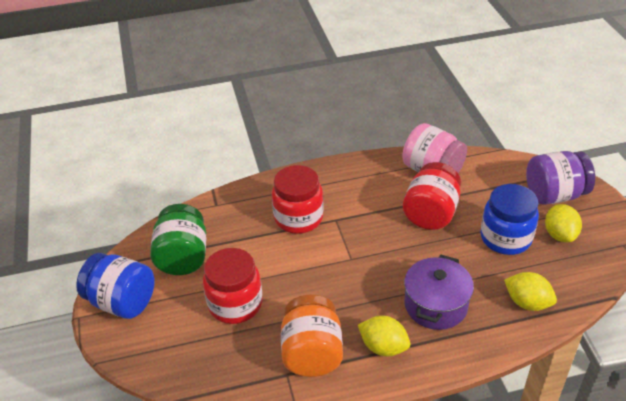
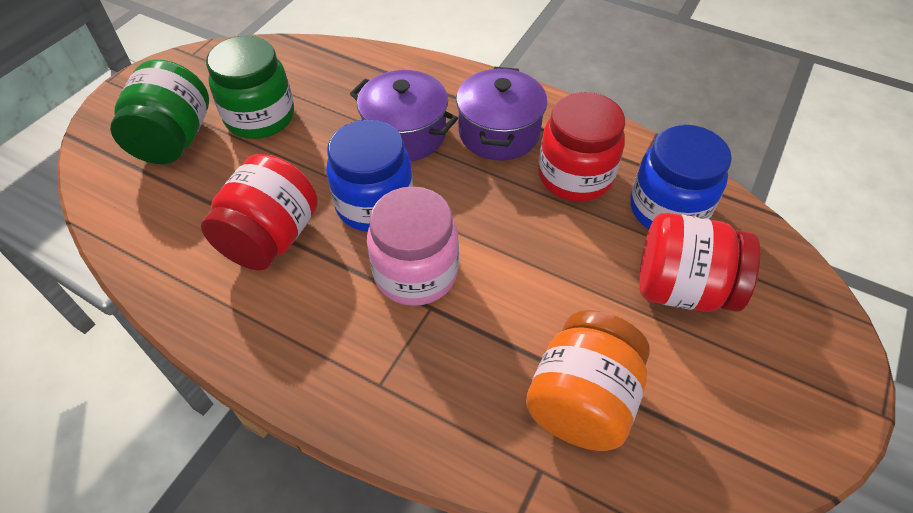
green jar: 1 -> 2
purple jar: 1 -> 0
purple pot: 1 -> 2
yellow lemon: 3 -> 0

